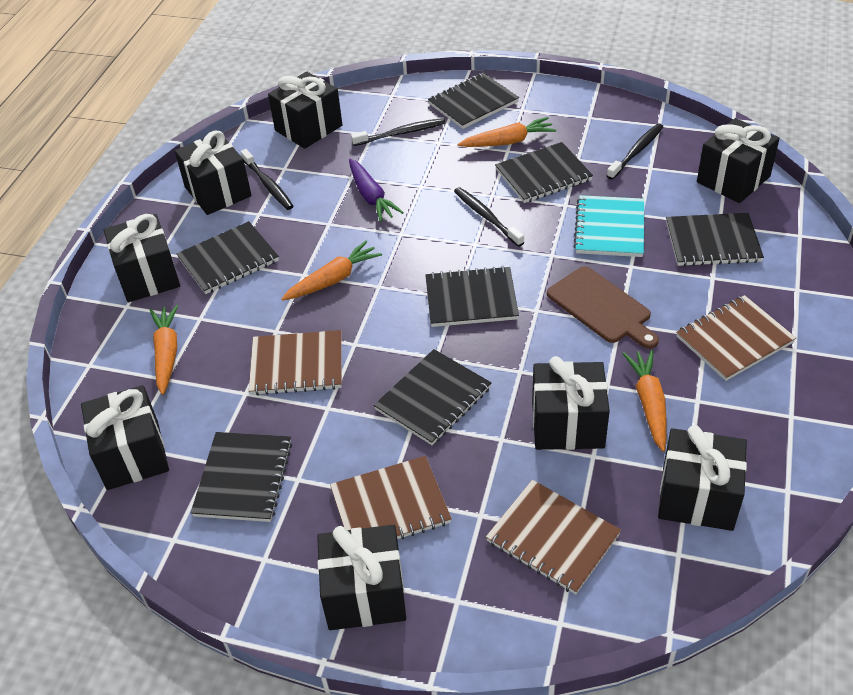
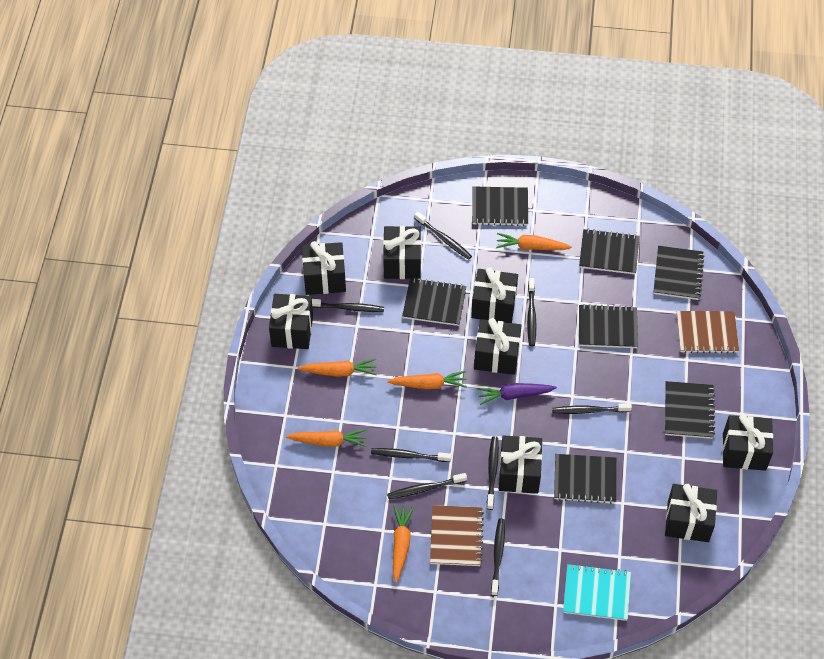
black toothbrush: 4 -> 8
brown cutting board: 1 -> 0
brown notebook: 4 -> 2
orange carrot: 4 -> 5

